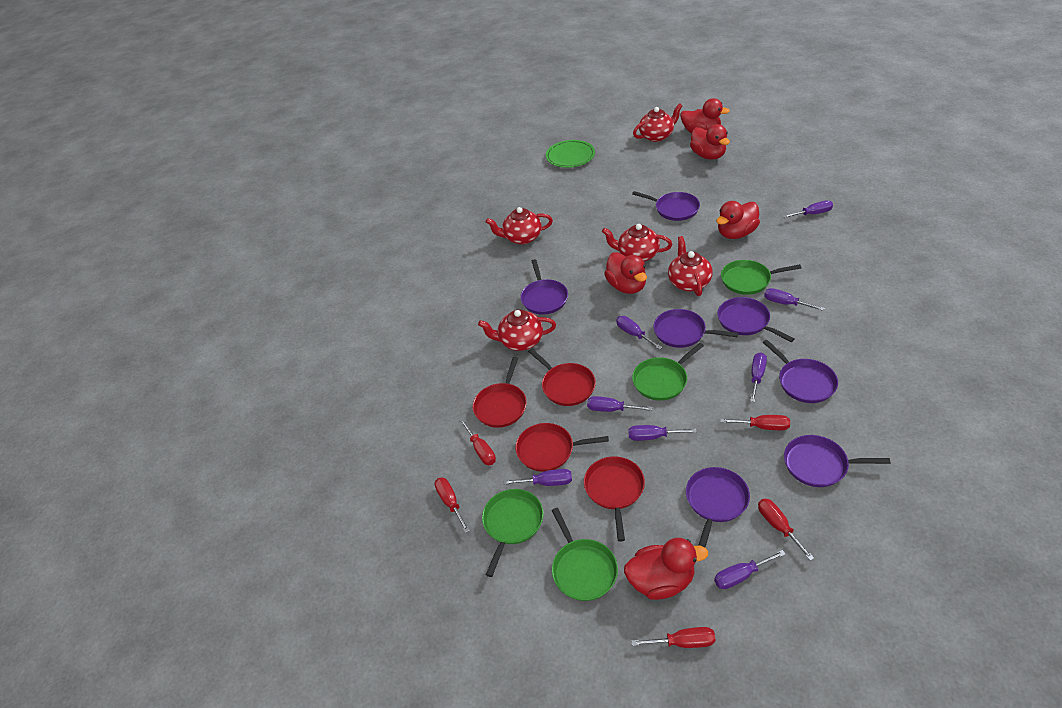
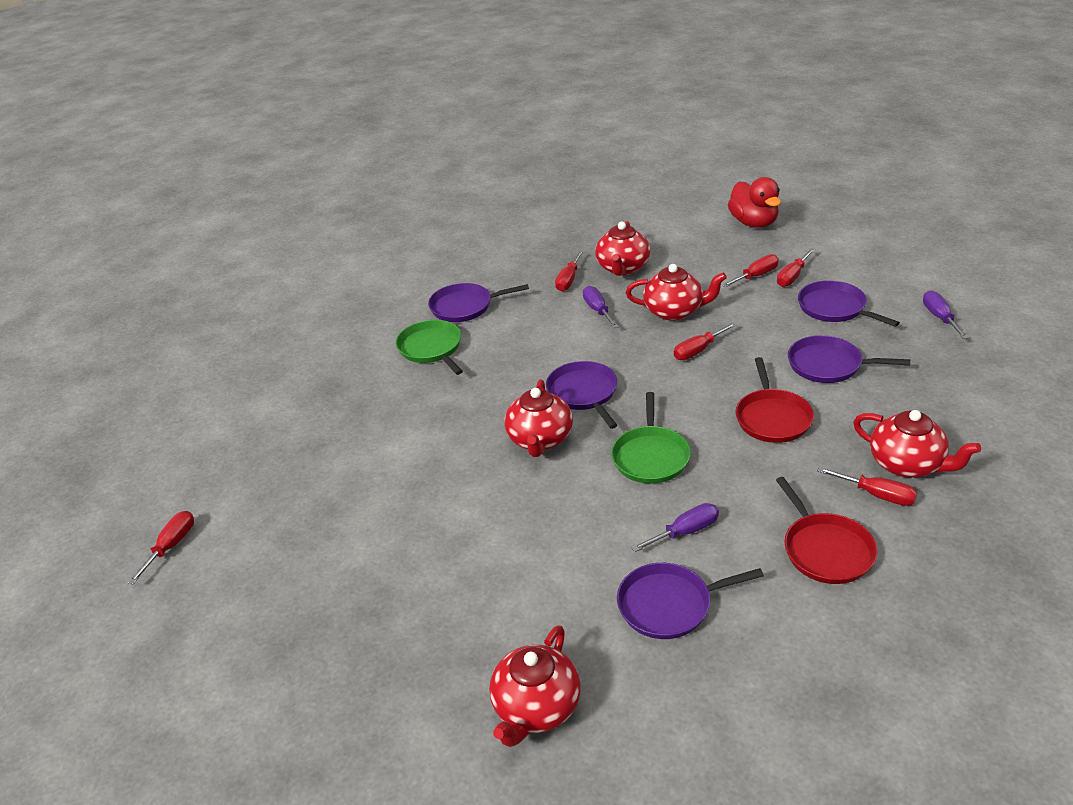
green pan: 4 -> 2
green plate: 1 -> 0
purple pan: 7 -> 5
purple screwdriver: 8 -> 3
red duck: 5 -> 1
red pan: 4 -> 2
red screwdriver: 5 -> 6

